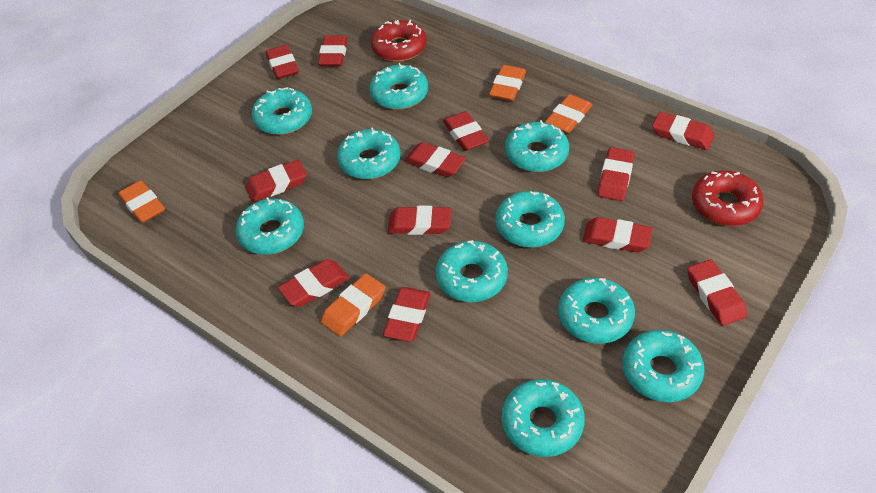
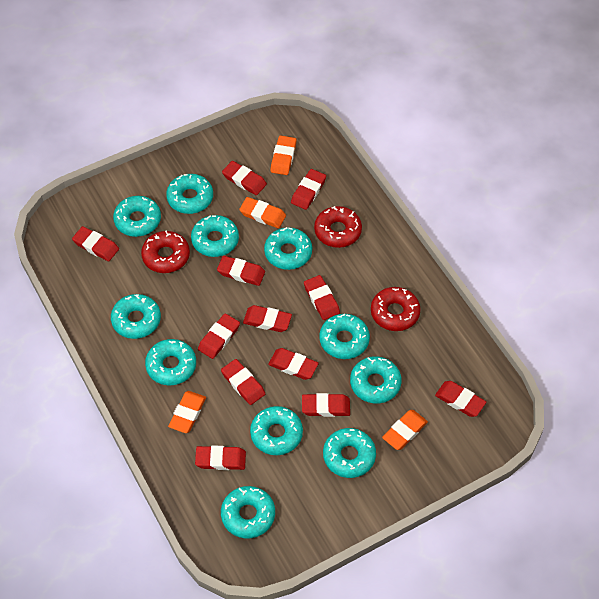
red donut: 2 -> 3
turquoise donut: 10 -> 11

